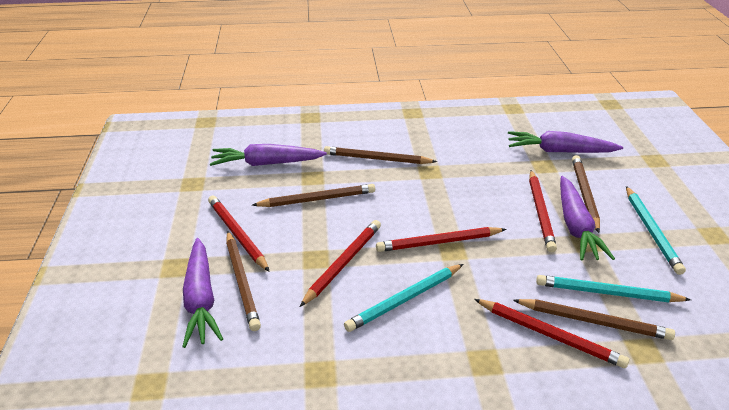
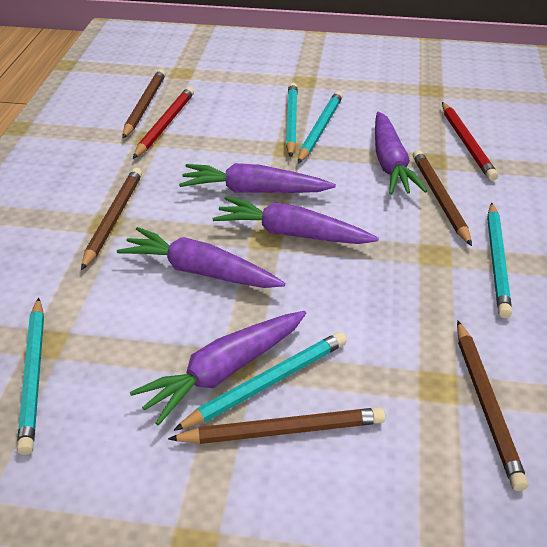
purple carrot: 4 -> 5
red pencil: 5 -> 2
turquoise pencil: 3 -> 5

